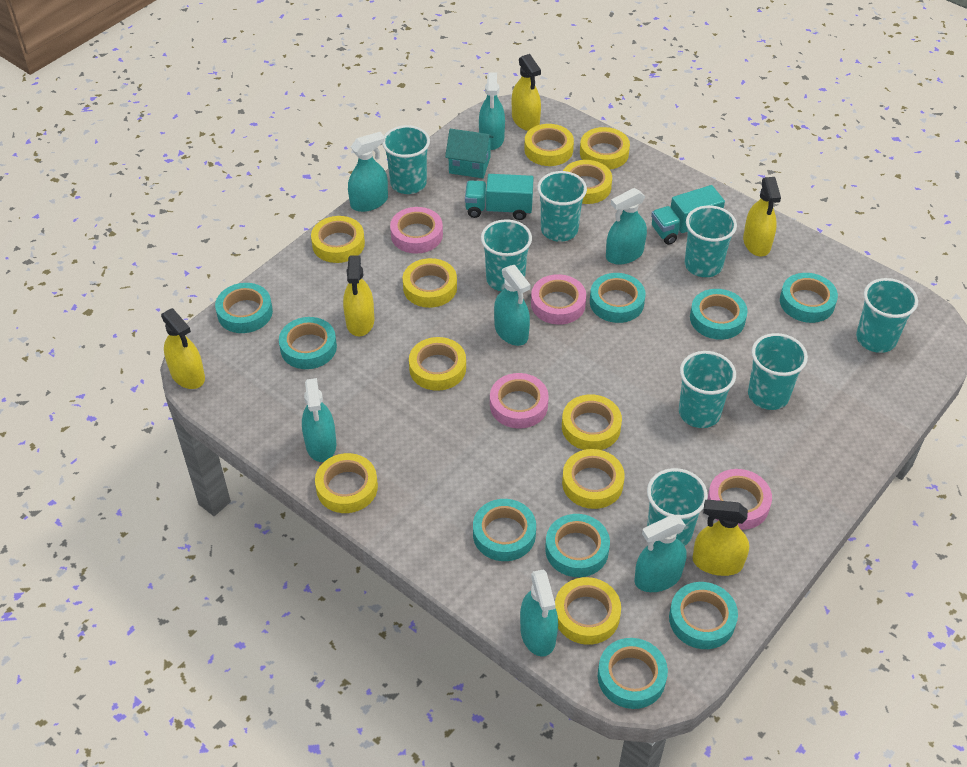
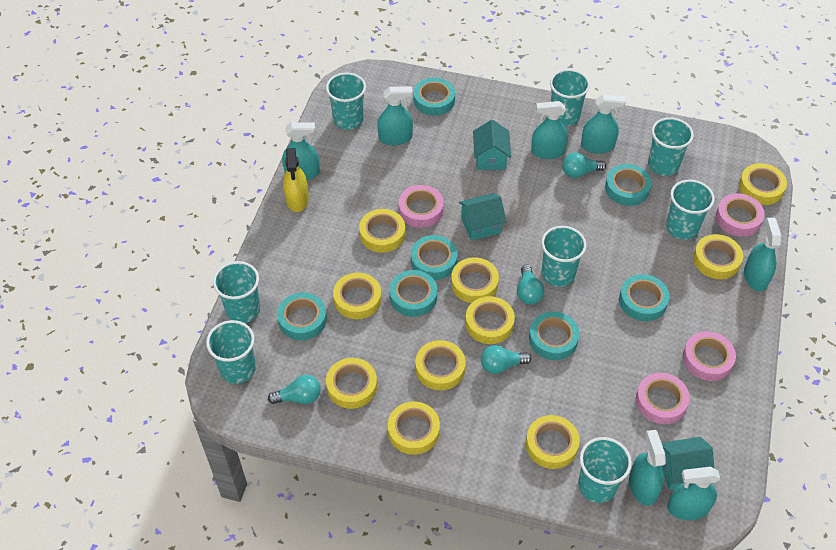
turquoise house: 1 -> 3
turquoise light bulb: 0 -> 4
turquoise tape: 9 -> 7
turquoise truck: 2 -> 0
yellow spray bottle: 5 -> 1

